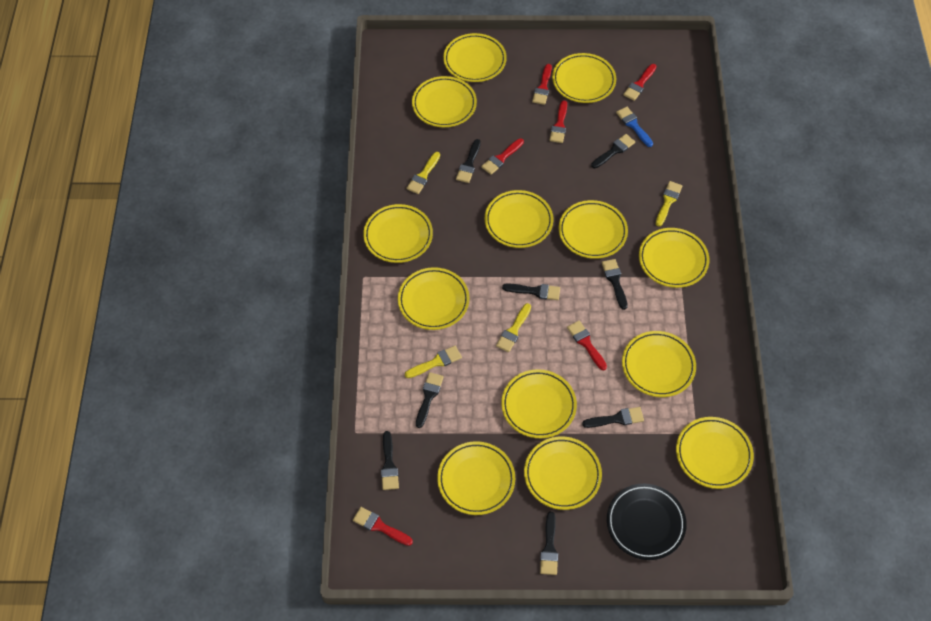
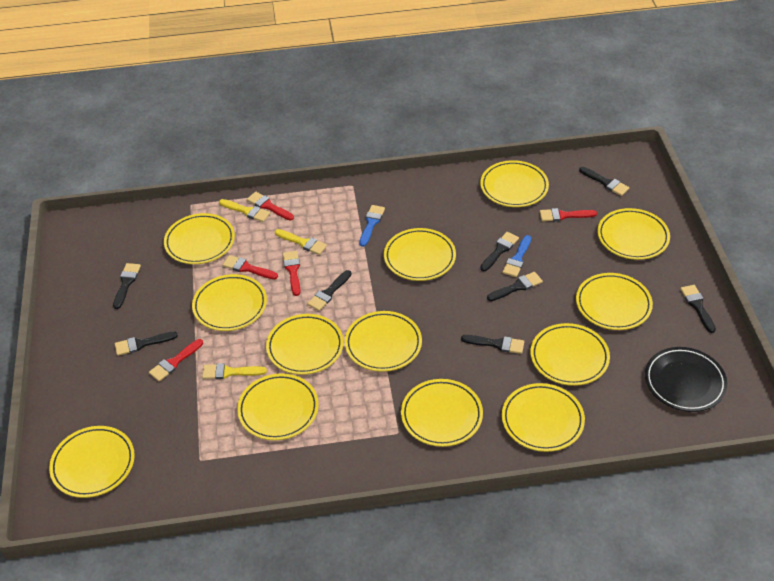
blue brush: 1 -> 2
red brush: 6 -> 5
yellow brush: 4 -> 3

